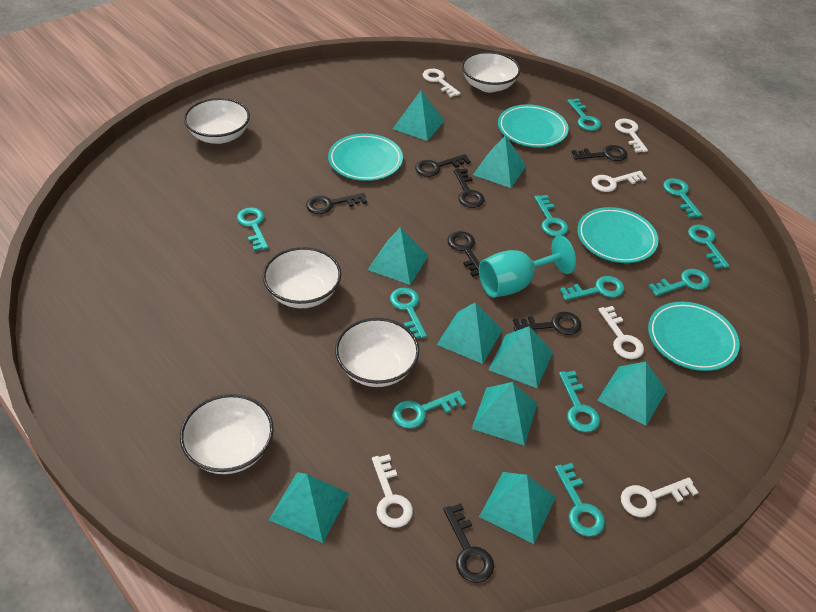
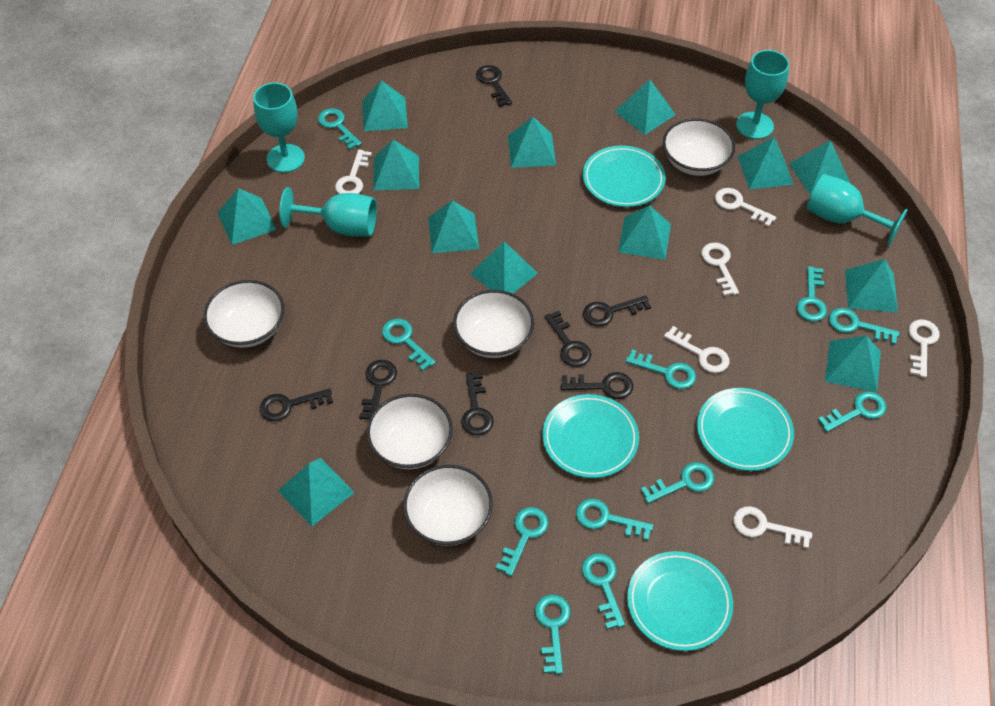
turquoise goblet: 1 -> 4
turquoise pyramid: 9 -> 13

